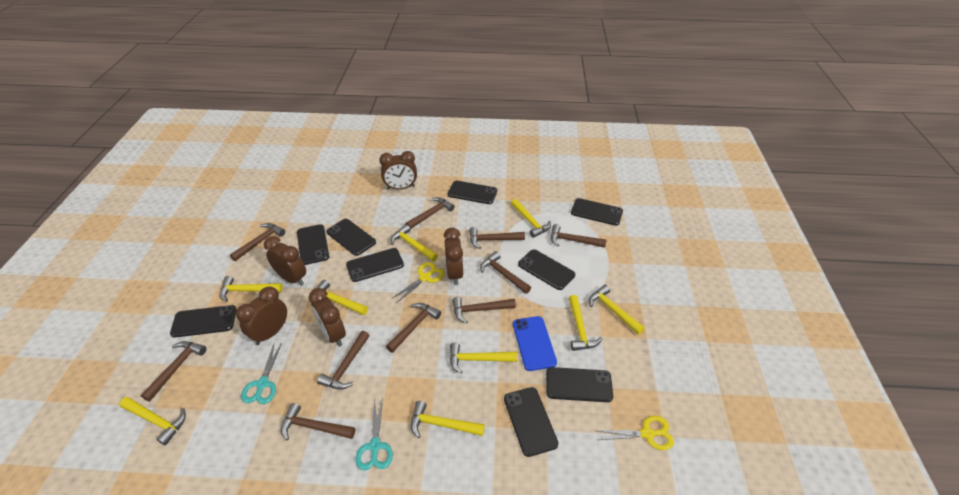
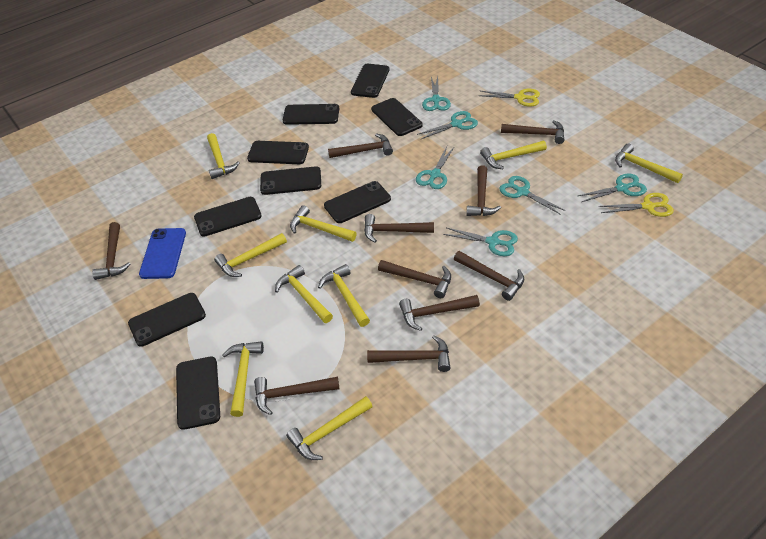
brown clock: 5 -> 0
turquoise scissors: 2 -> 6

